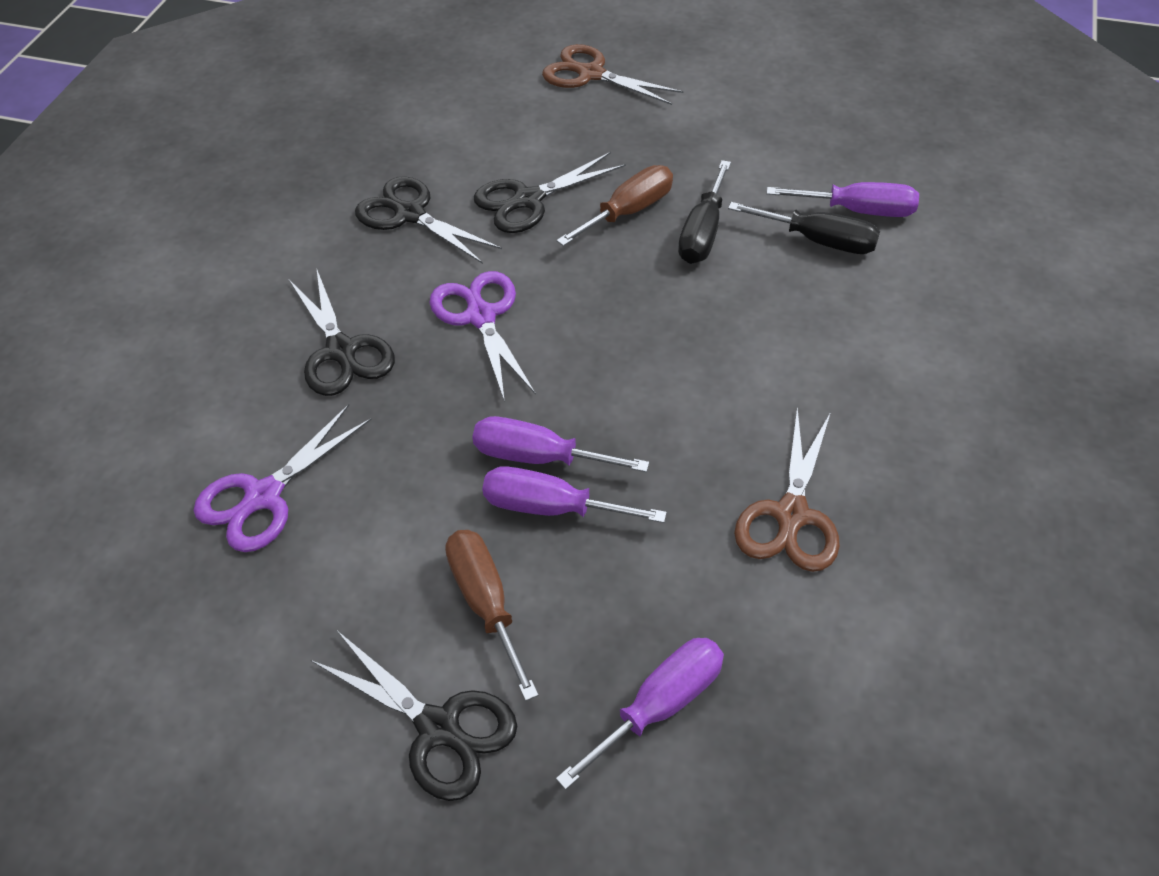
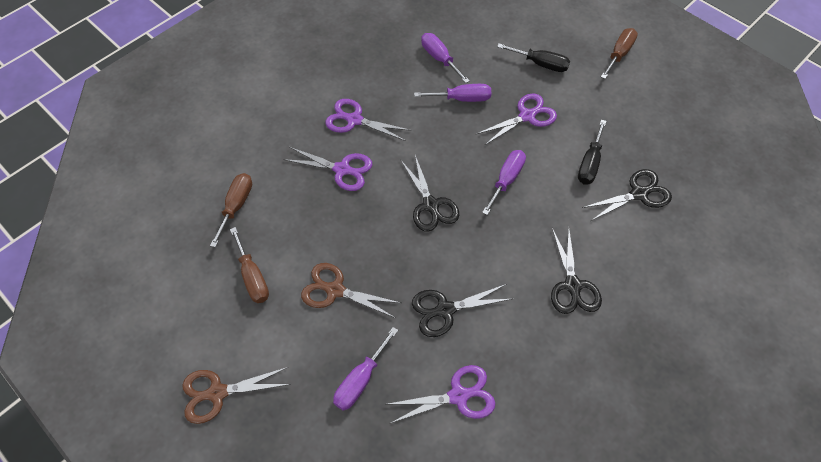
brown screwdriver: 2 -> 3
purple scissors: 2 -> 4

